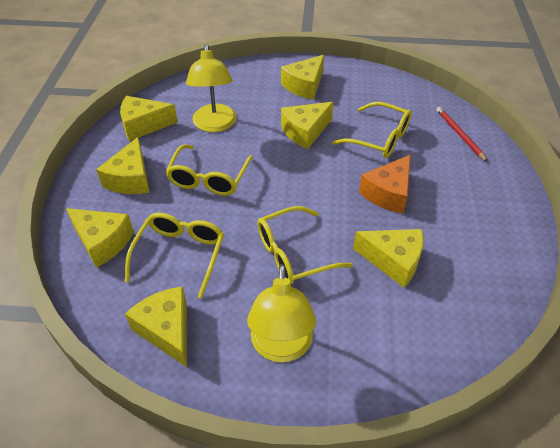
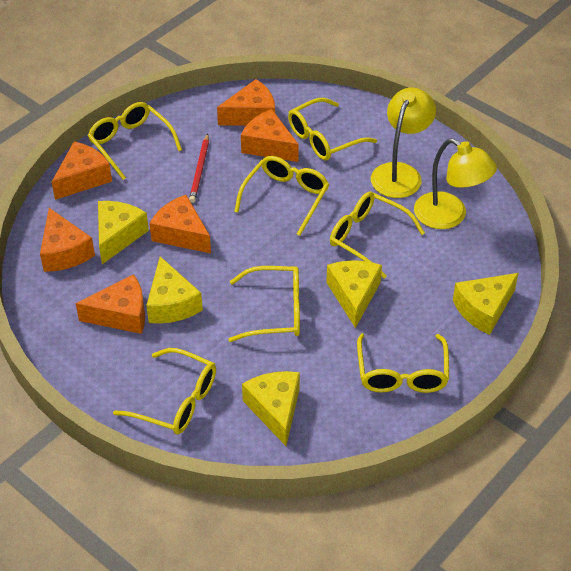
orange cheese: 1 -> 6
yellow cheese: 7 -> 5
yellow glasses: 4 -> 7

